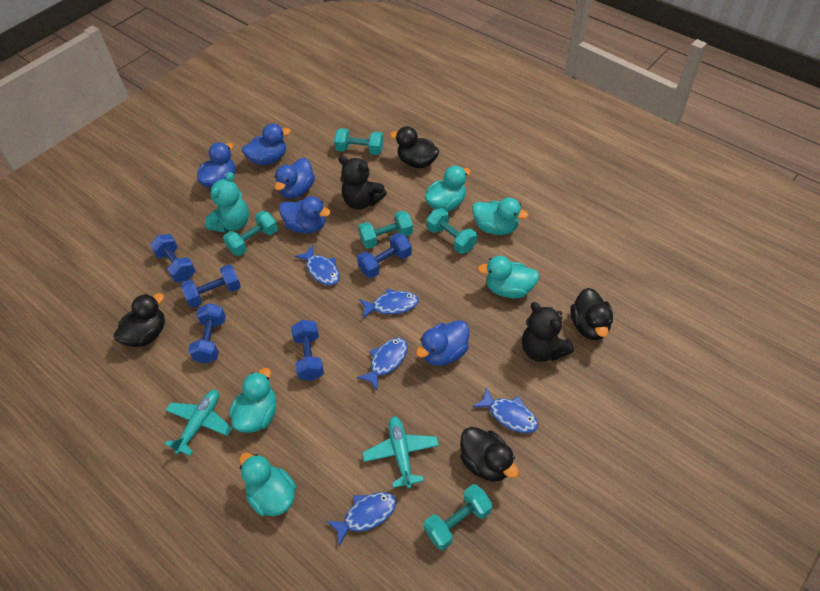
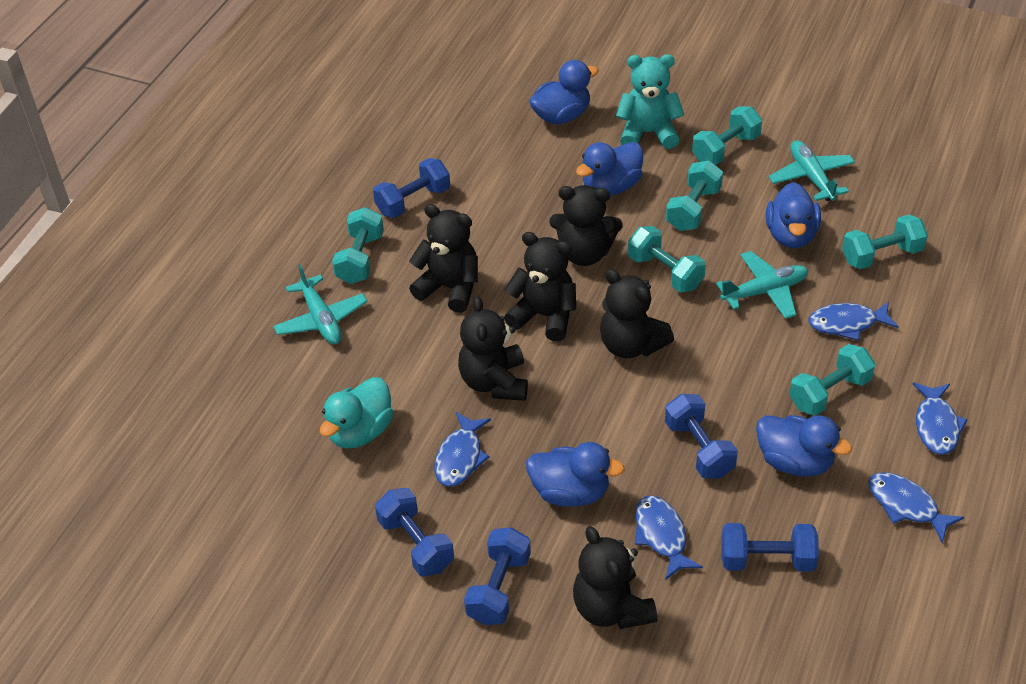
black duck: 4 -> 0
black teddy bear: 2 -> 6
turquoise duck: 5 -> 1
turquoise dumbbell: 5 -> 6
turquoise plane: 2 -> 3

